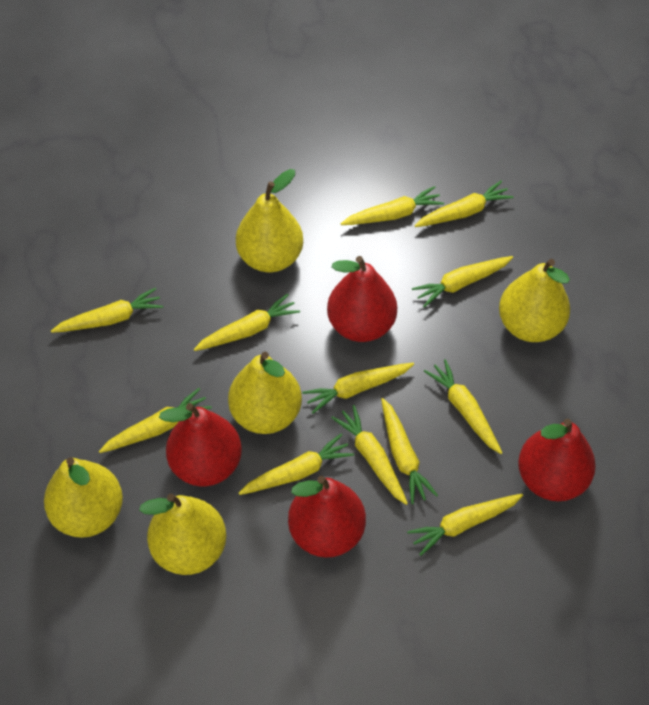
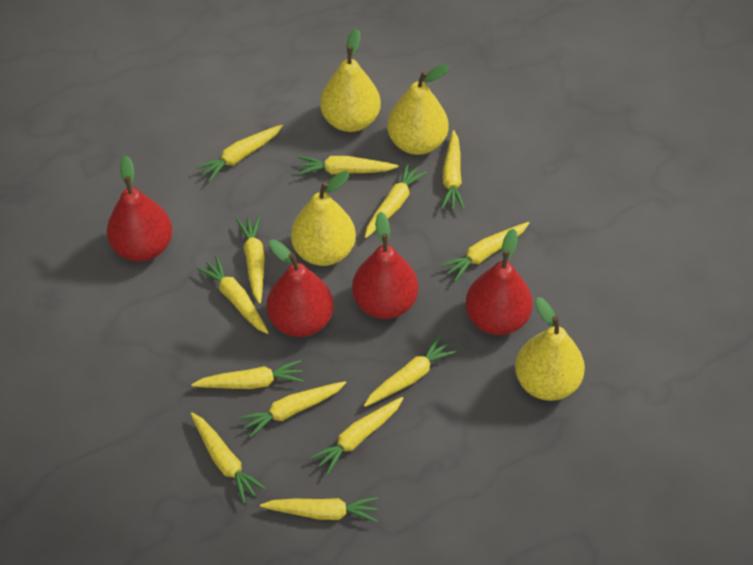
yellow carrot: 12 -> 13
yellow pear: 5 -> 4

